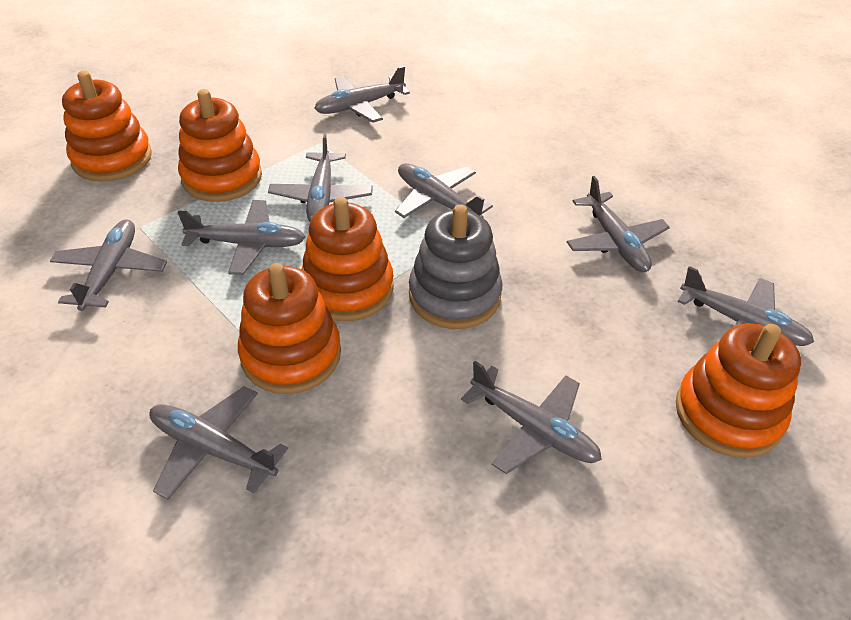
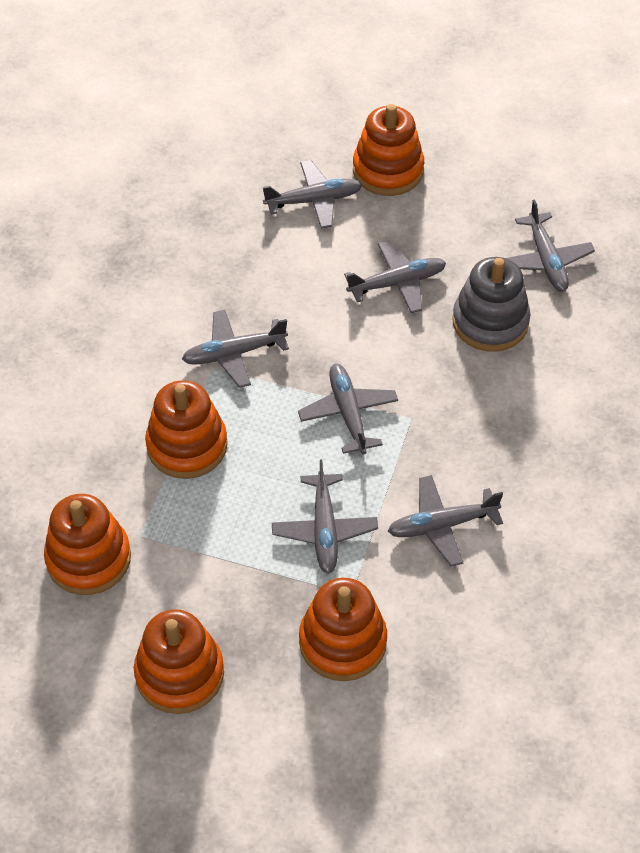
grey plane: 9 -> 7

